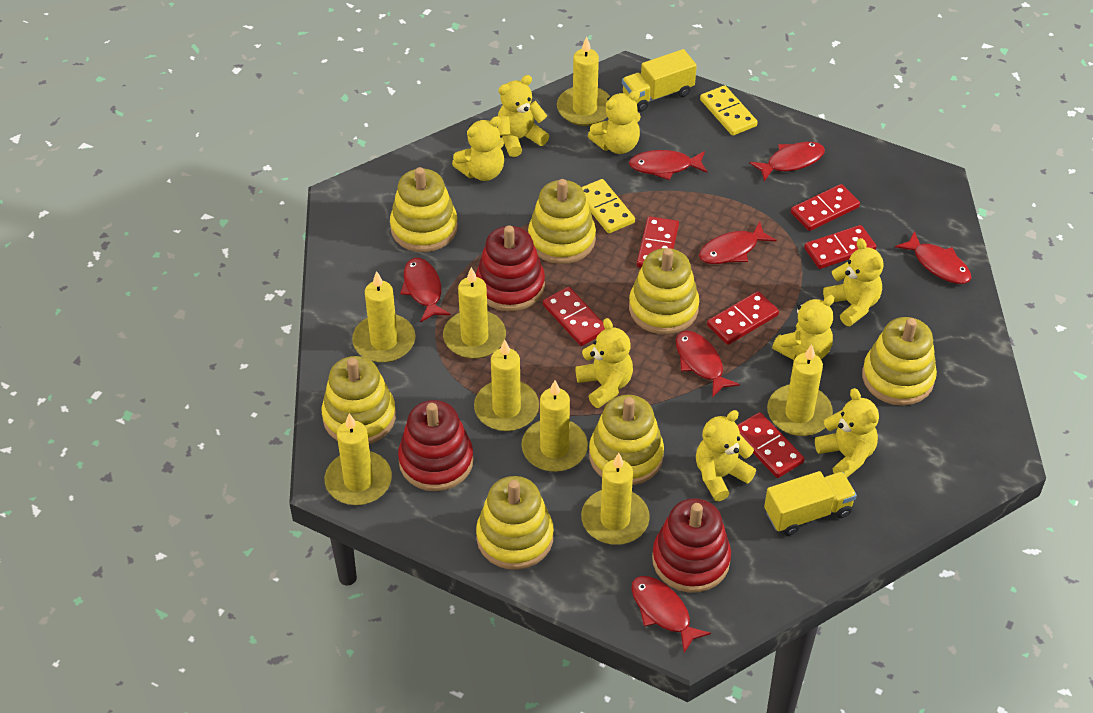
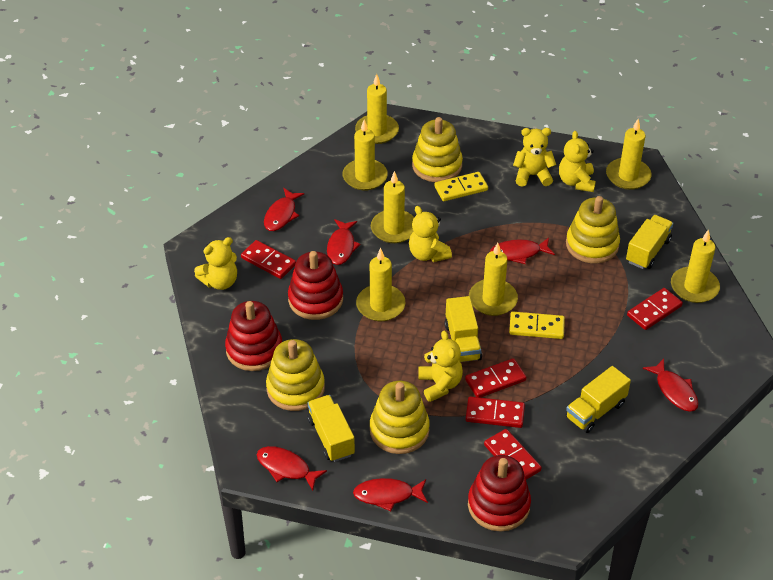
red domino: 6 -> 5
red fish: 7 -> 6
yellow candle: 8 -> 7
yellow stacking toy: 7 -> 4
yellow teddy bear: 8 -> 5
yellow truck: 2 -> 4

